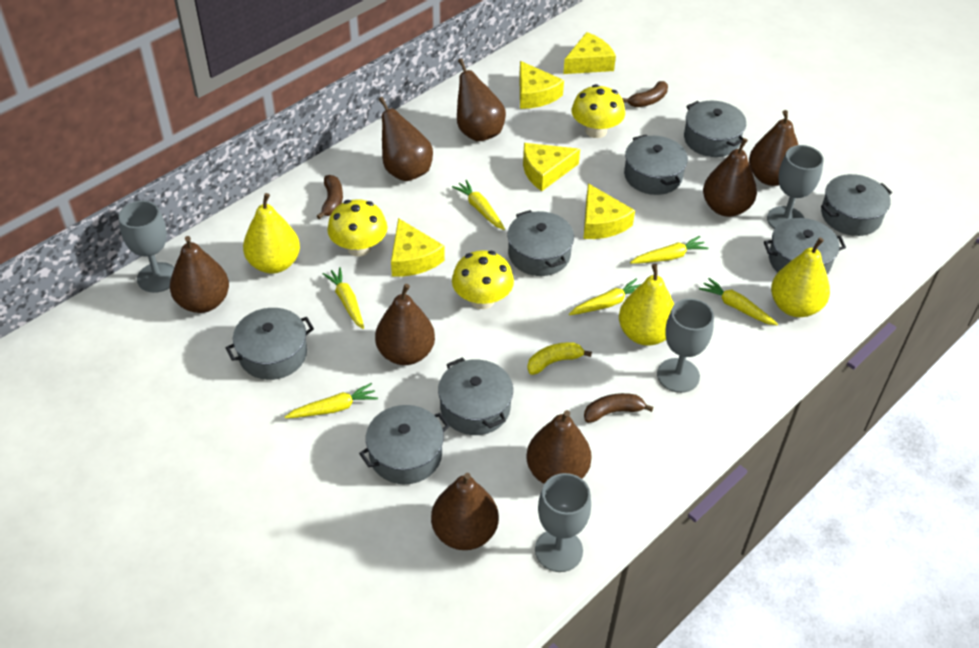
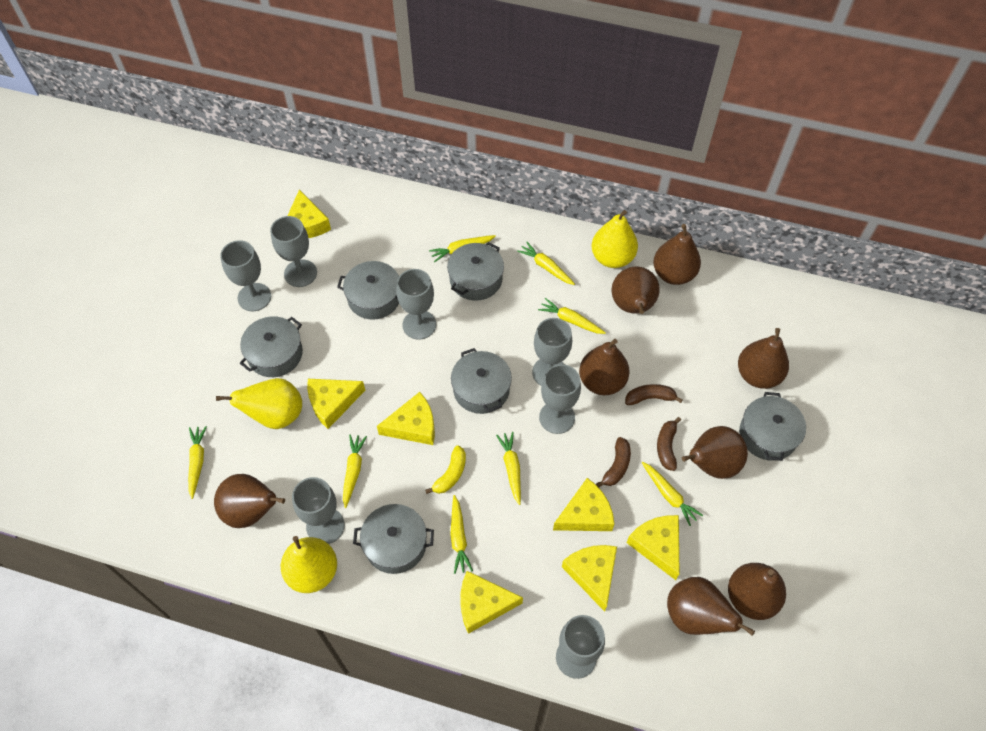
grey goblet: 4 -> 7
grey pot: 8 -> 6
yellow carrot: 6 -> 8
yellow cheese: 5 -> 7
yellow mushroom: 3 -> 0

